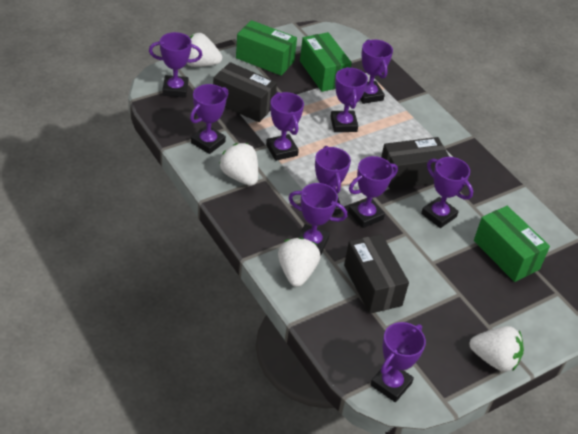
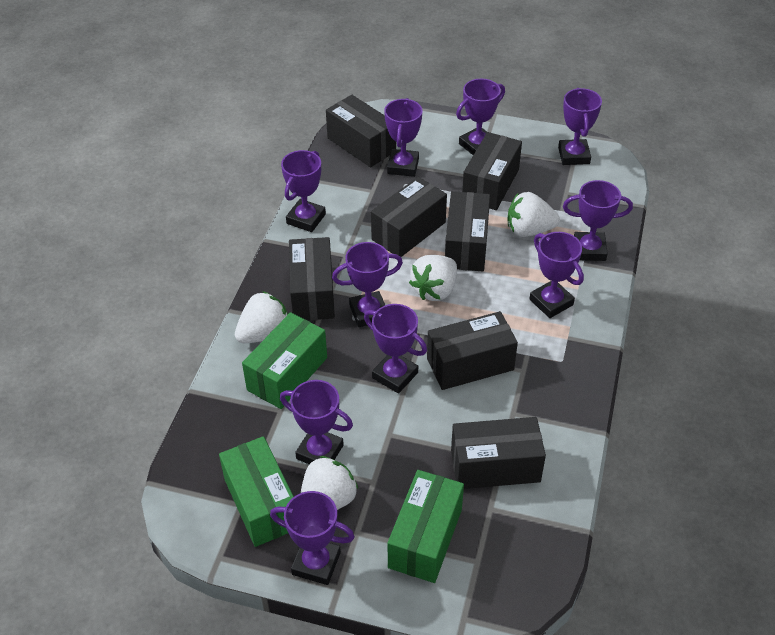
black box: 3 -> 7

